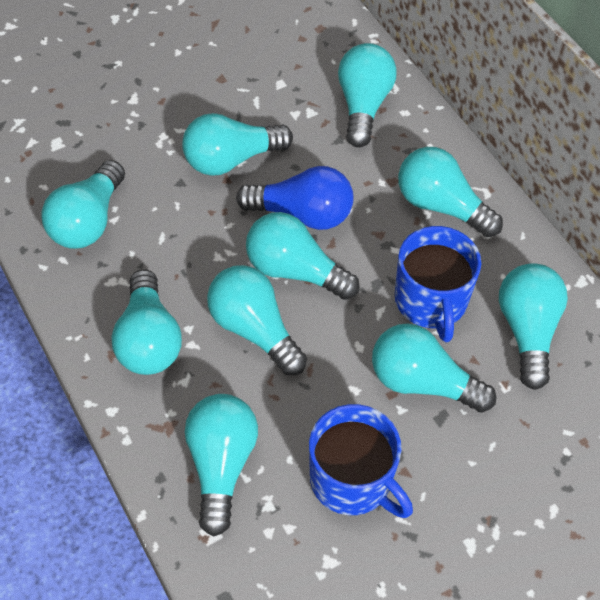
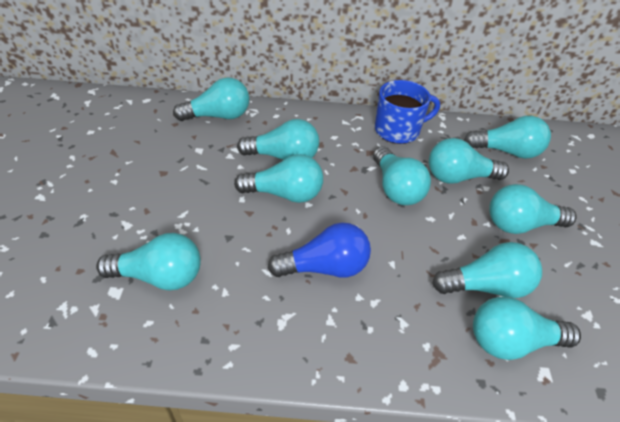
blue mug: 2 -> 1

